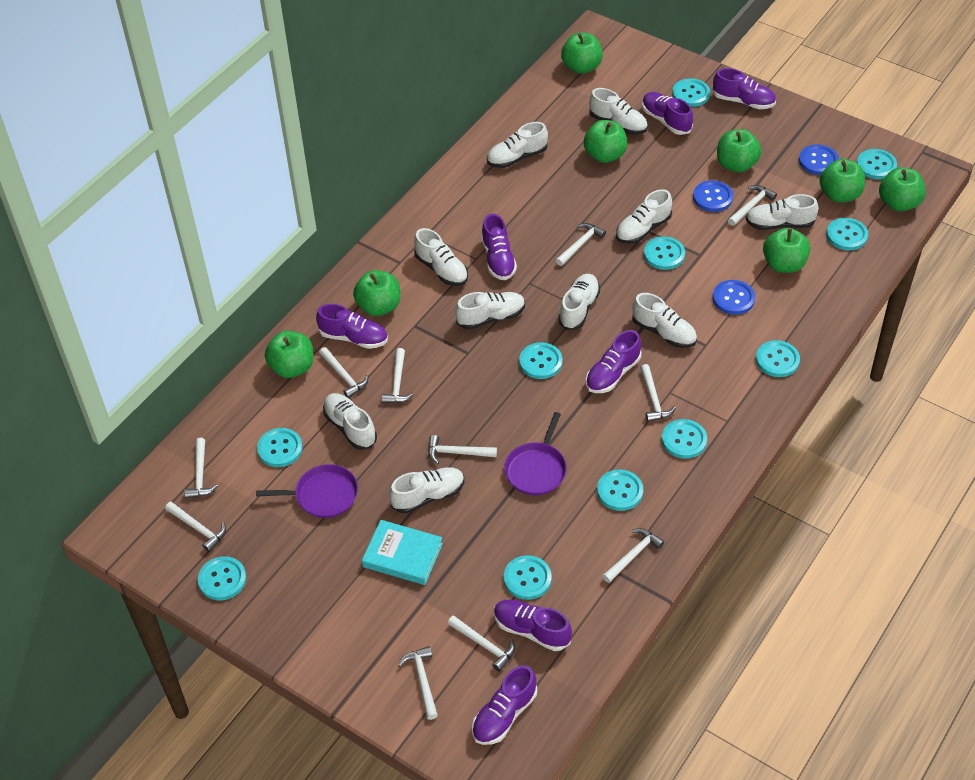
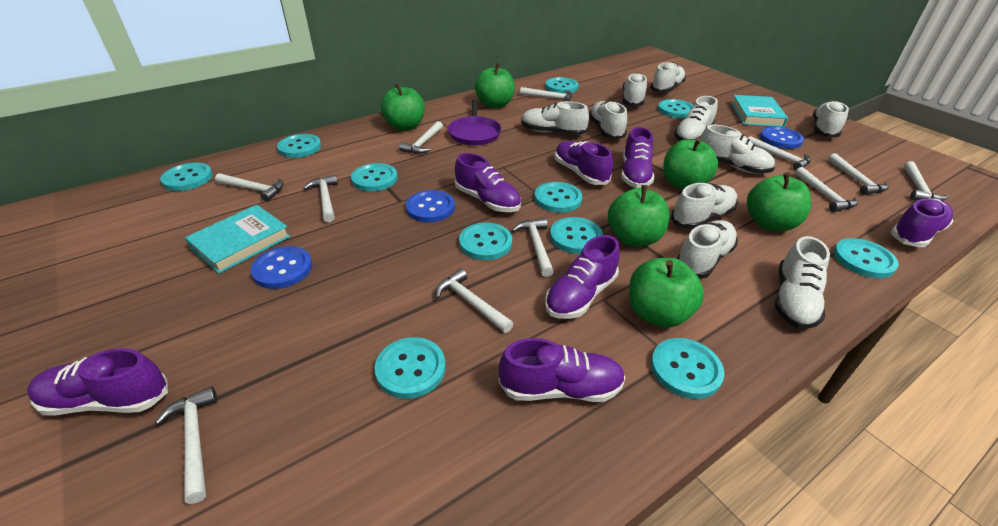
green apple: 8 -> 6
purple pan: 2 -> 1
turquoise book: 1 -> 2

